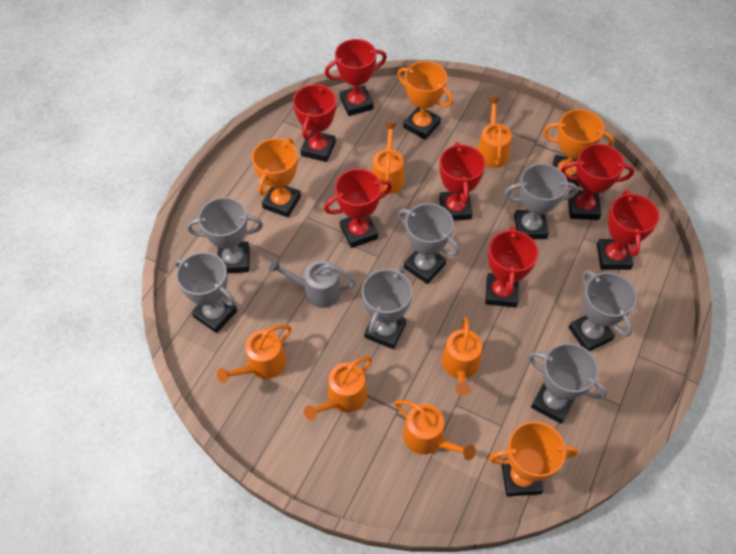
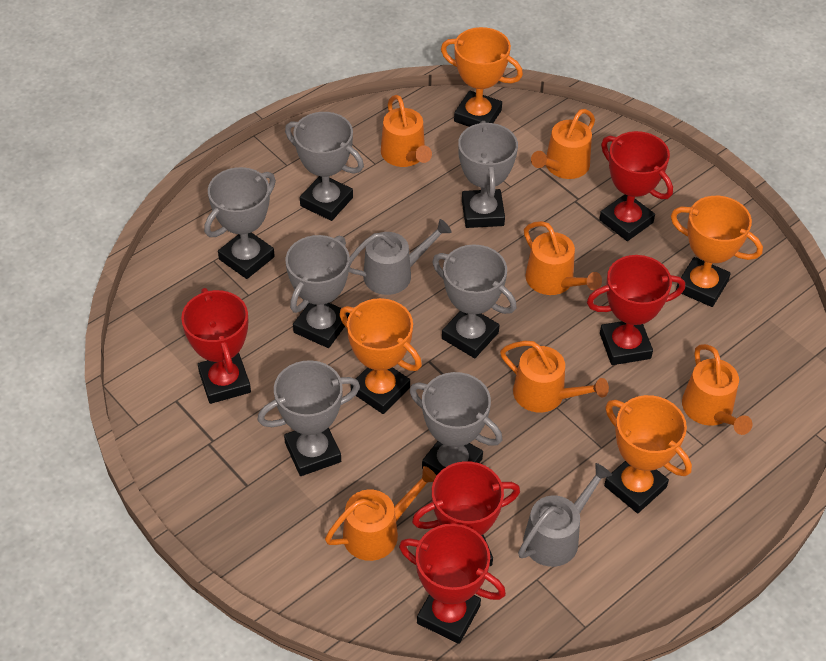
grey watering can: 1 -> 2
red trophy: 7 -> 5

